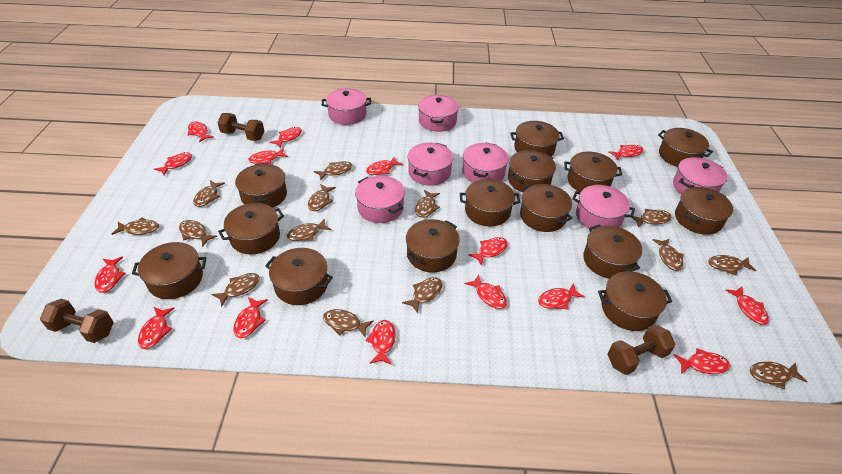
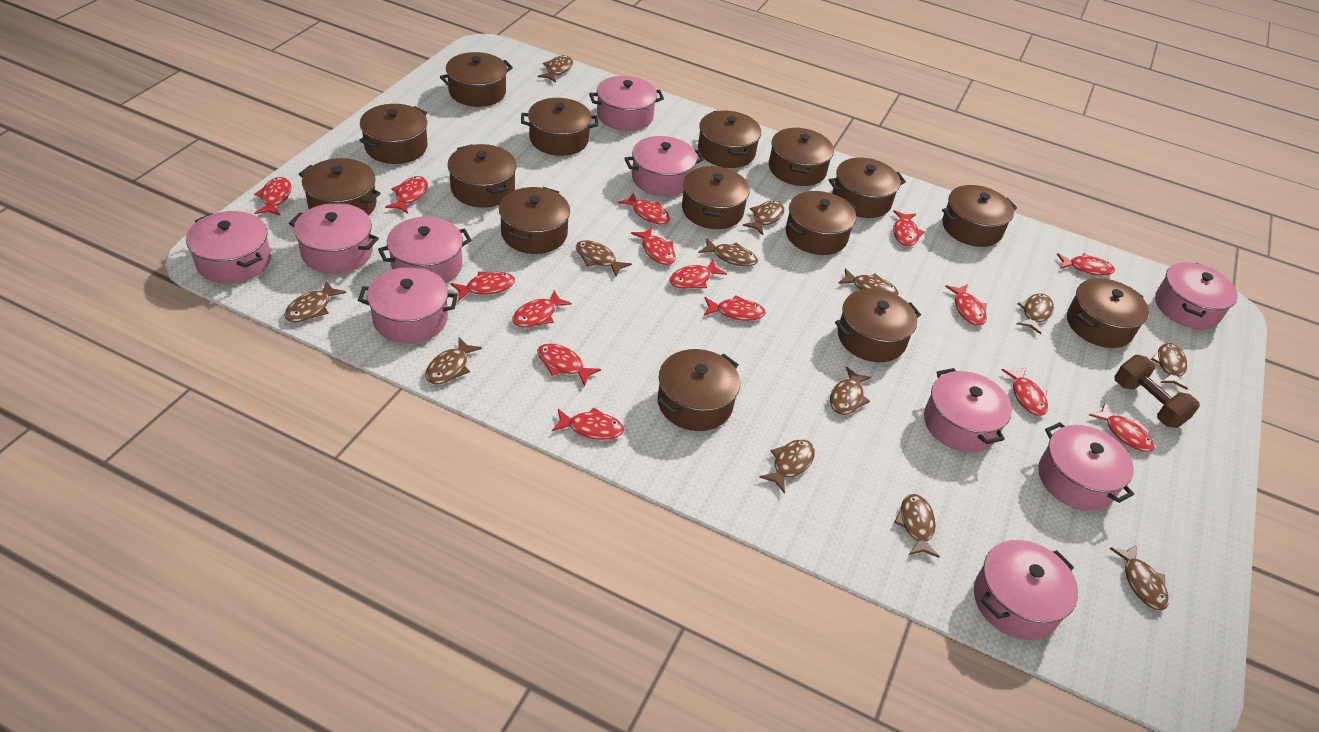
brown dumbbell: 3 -> 1
brown fish: 14 -> 13
brown pot: 14 -> 15
pink pot: 7 -> 10

